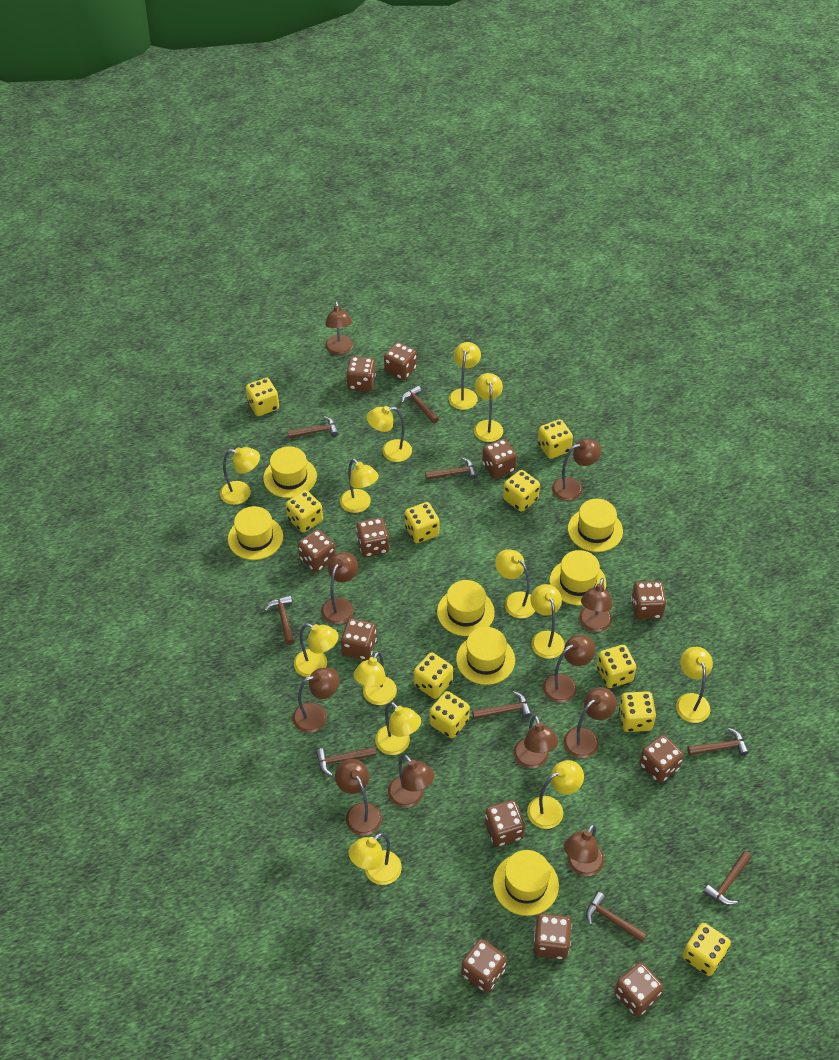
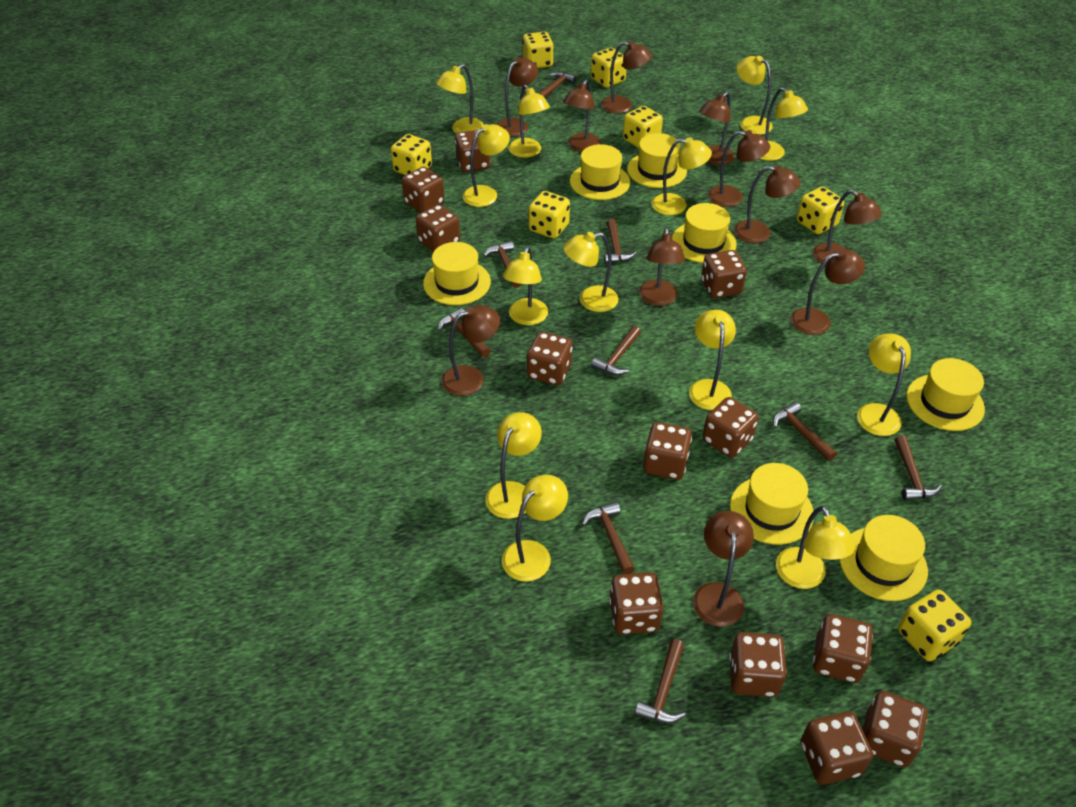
yellow dice: 10 -> 7

